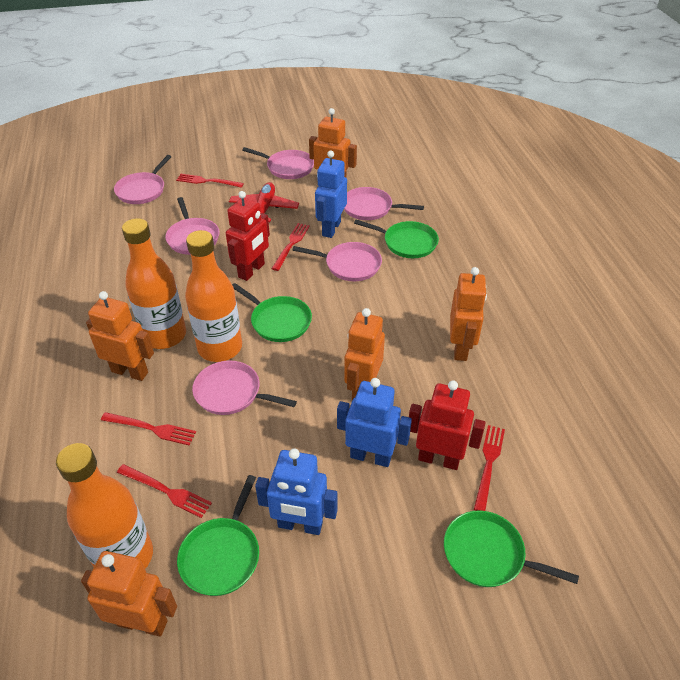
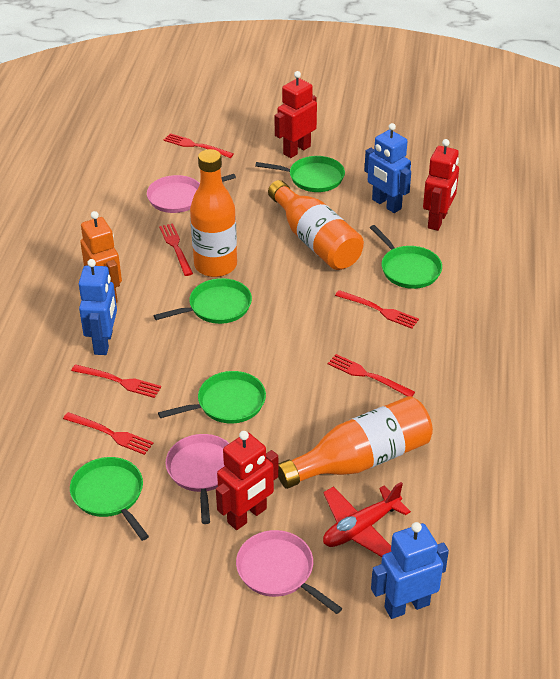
green pan: 4 -> 5
orange robot: 5 -> 1
pink pan: 6 -> 3
red fork: 5 -> 6
red robot: 2 -> 3

